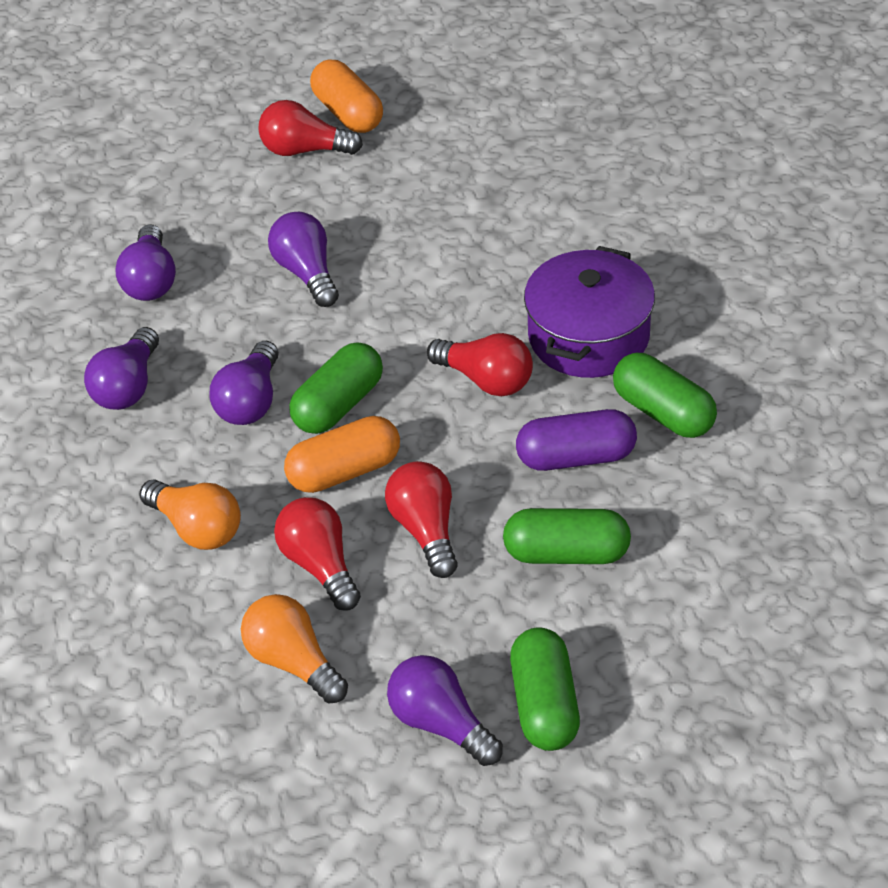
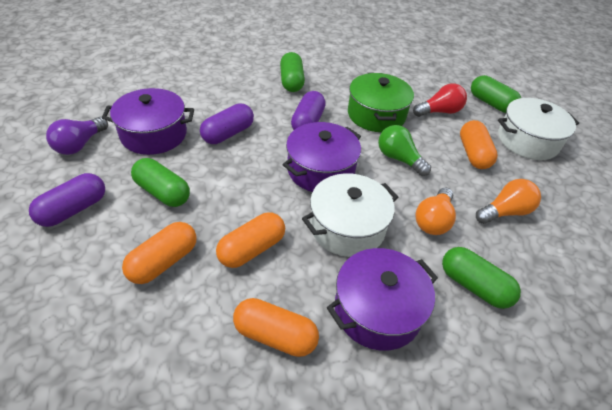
green light bulb: 0 -> 1
green pot: 0 -> 1
orange capsule: 2 -> 4
purple capsule: 1 -> 3
purple light bulb: 5 -> 1
purple pot: 1 -> 3
red light bulb: 4 -> 1
white pot: 0 -> 2

